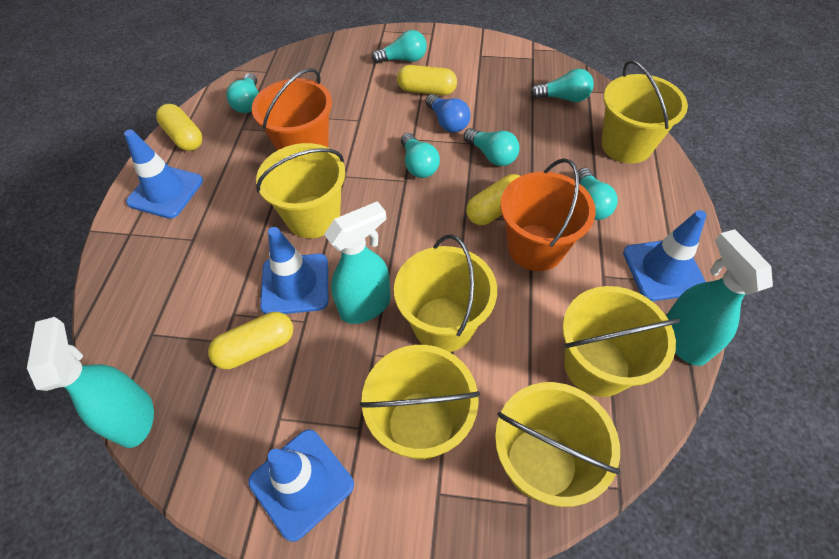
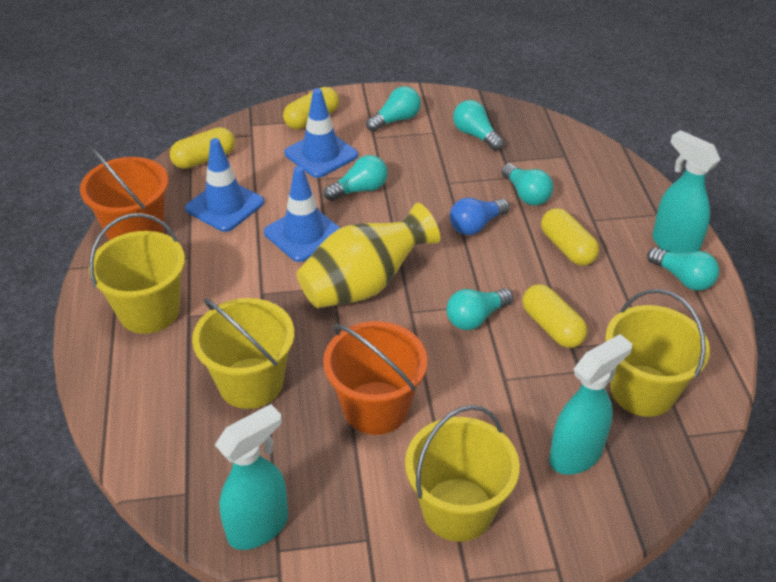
blue traffic cone: 4 -> 3
yellow bucket: 6 -> 4
yellow vase: 0 -> 1

